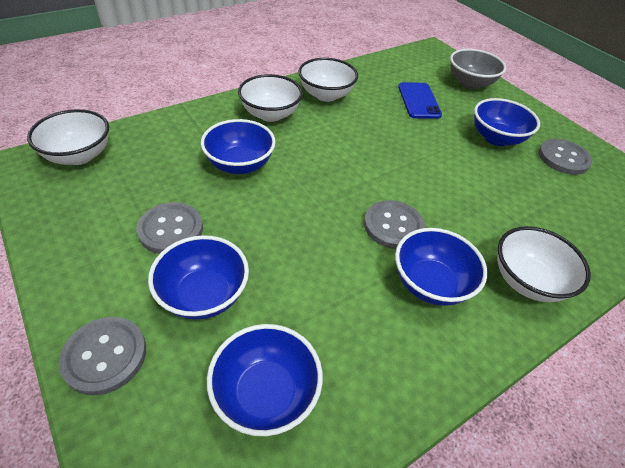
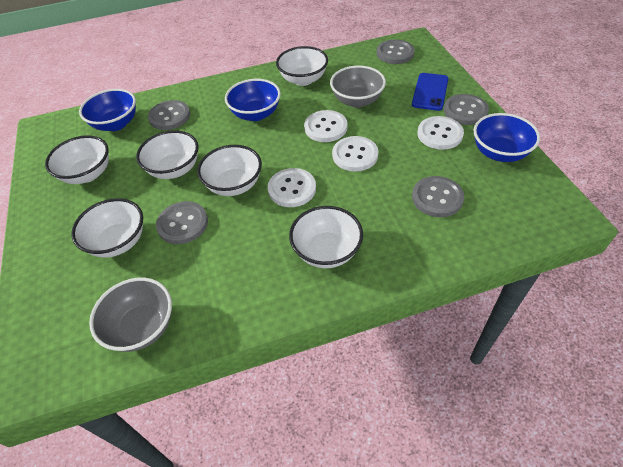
blue bowl: 5 -> 3
grey bowl: 1 -> 2
grey button: 4 -> 5
white bowl: 4 -> 6
white button: 0 -> 4

